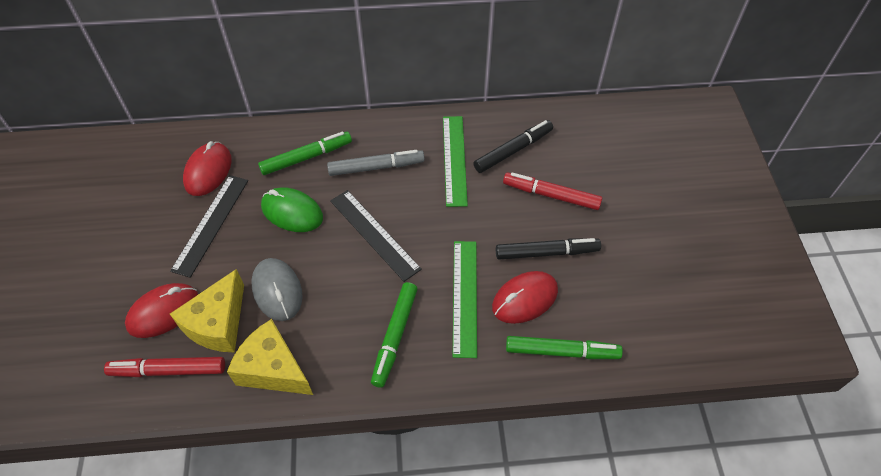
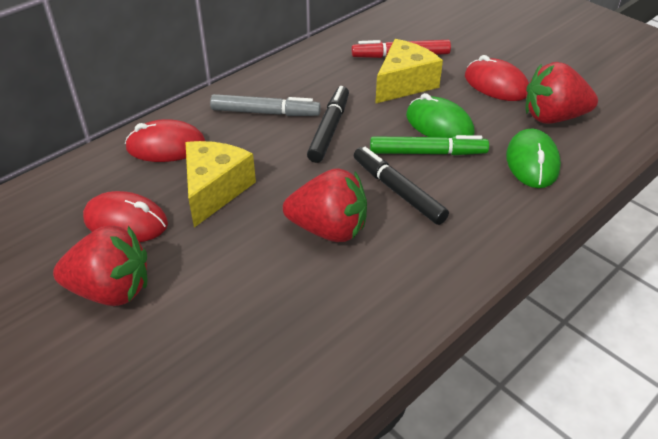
black ruler: 2 -> 0
green marker: 3 -> 1
green mouse: 1 -> 2
green ruler: 2 -> 0
grey mouse: 1 -> 0
red marker: 2 -> 1
red strawberry: 0 -> 3

